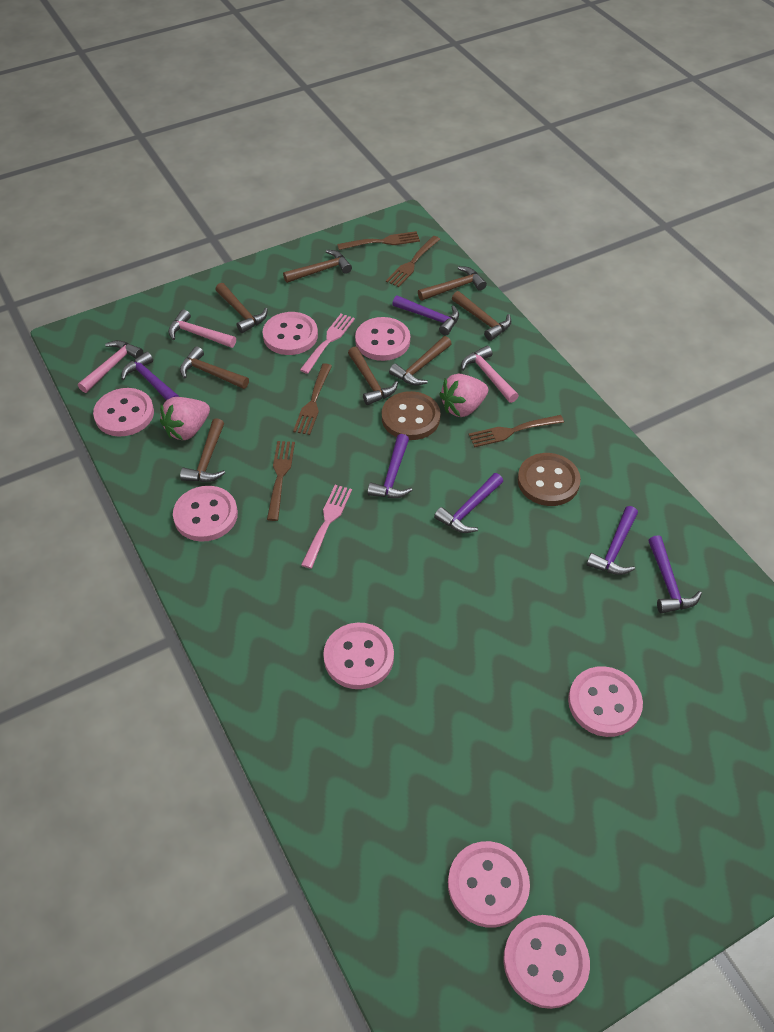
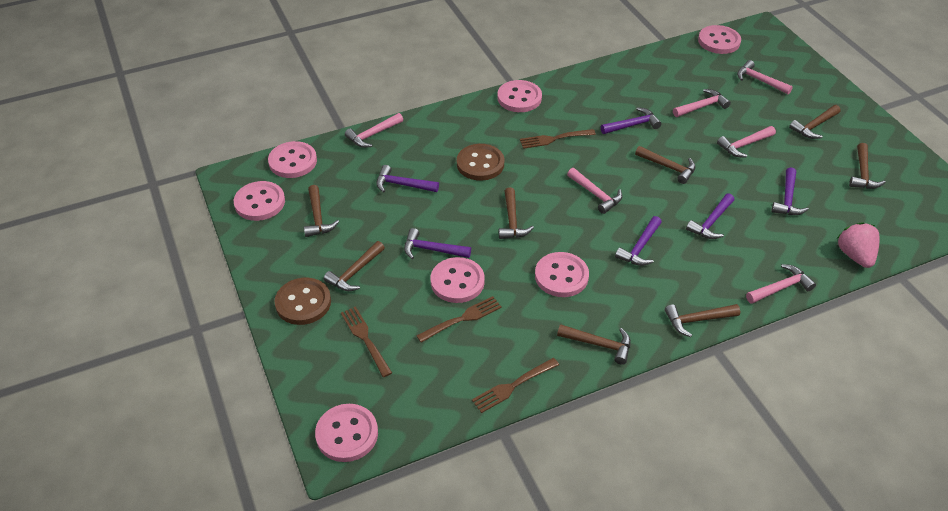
brown fork: 5 -> 4
pink button: 8 -> 7
pink fork: 2 -> 0
pink hammer: 3 -> 6
pink strawberry: 2 -> 1

